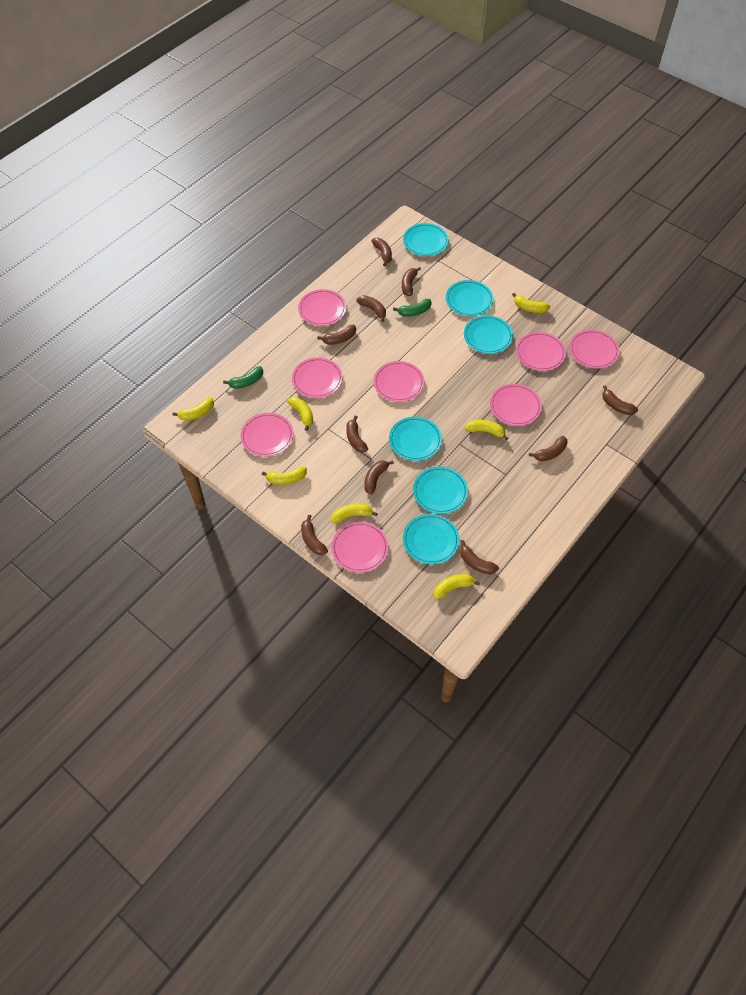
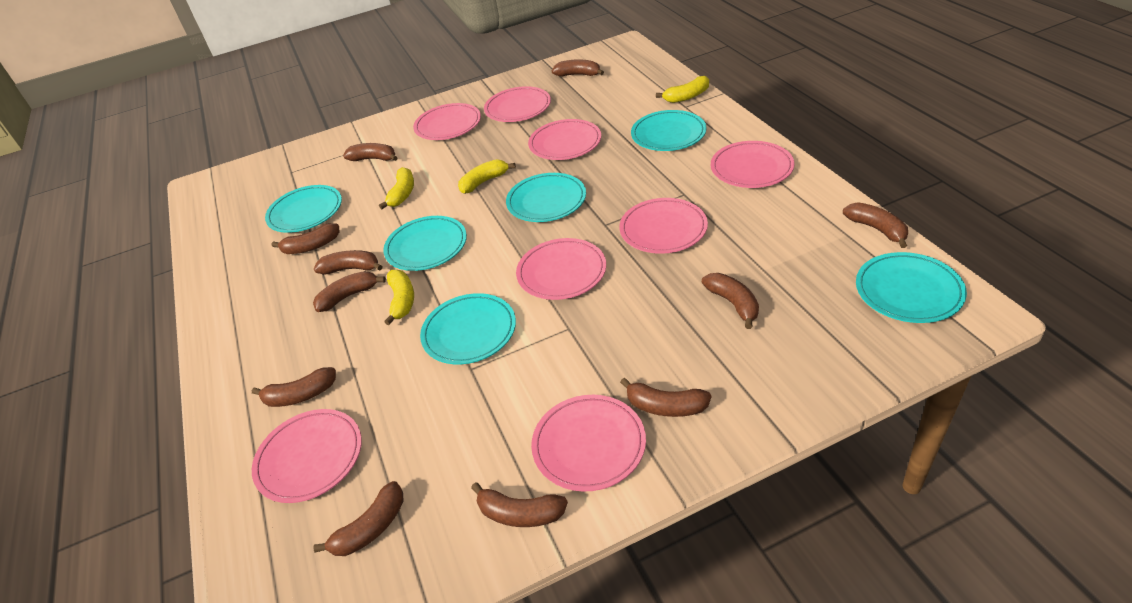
brown banana: 10 -> 11
green banana: 2 -> 0
yellow banana: 7 -> 4

